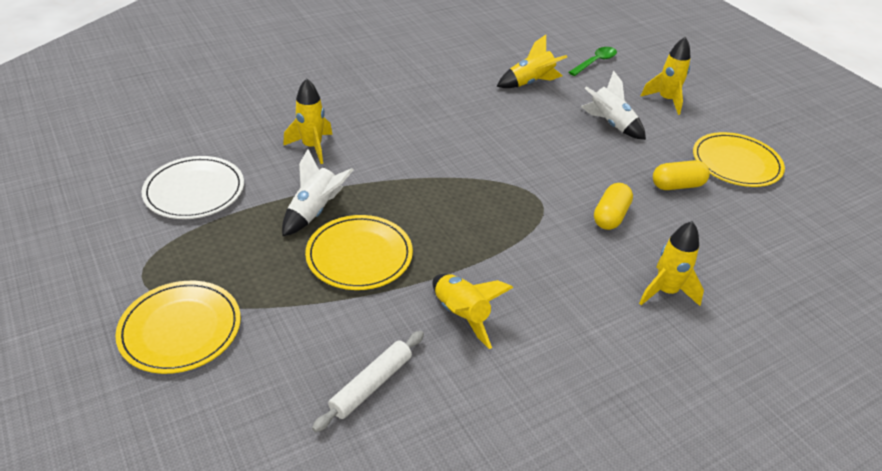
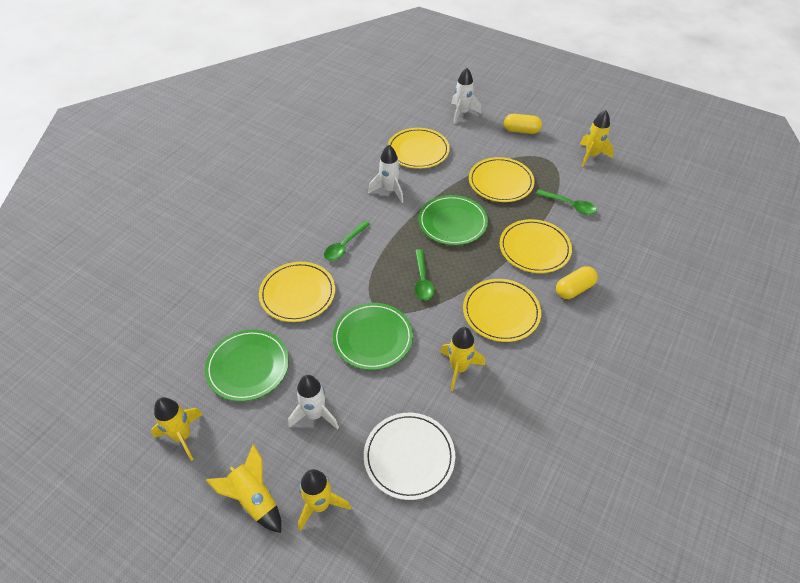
green plate: 0 -> 3
green spoon: 1 -> 3
white rocket: 2 -> 3
white rolling pin: 1 -> 0
yellow plate: 3 -> 5

